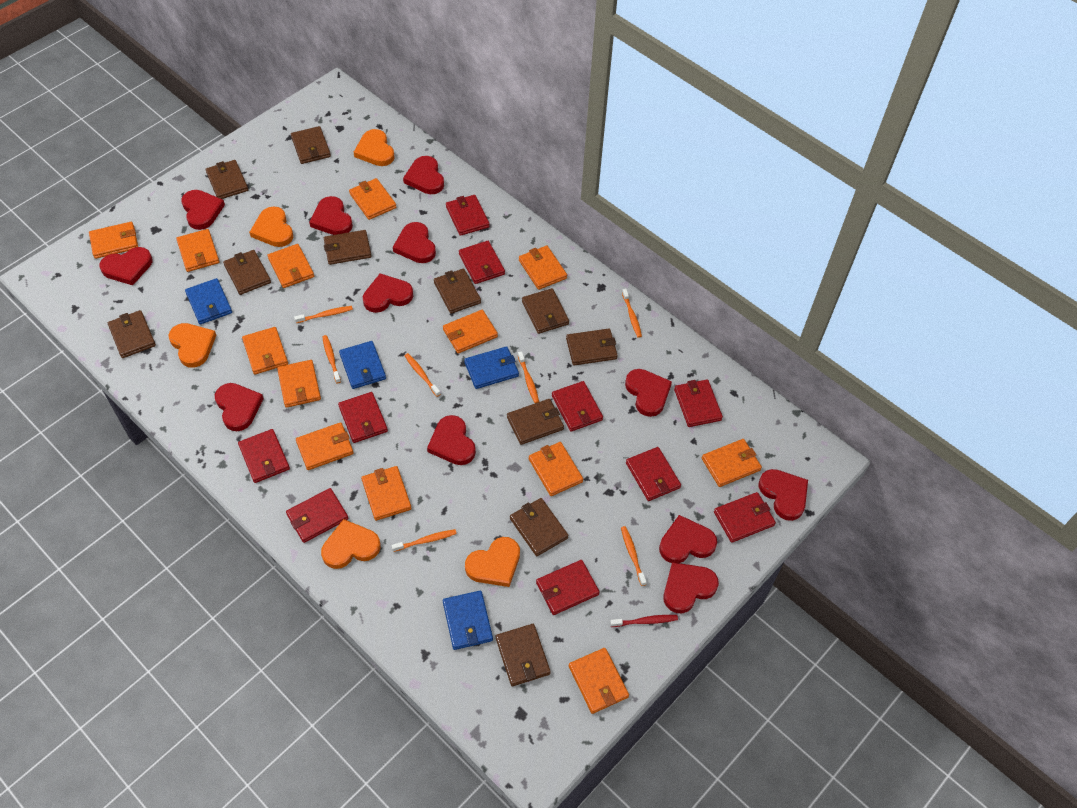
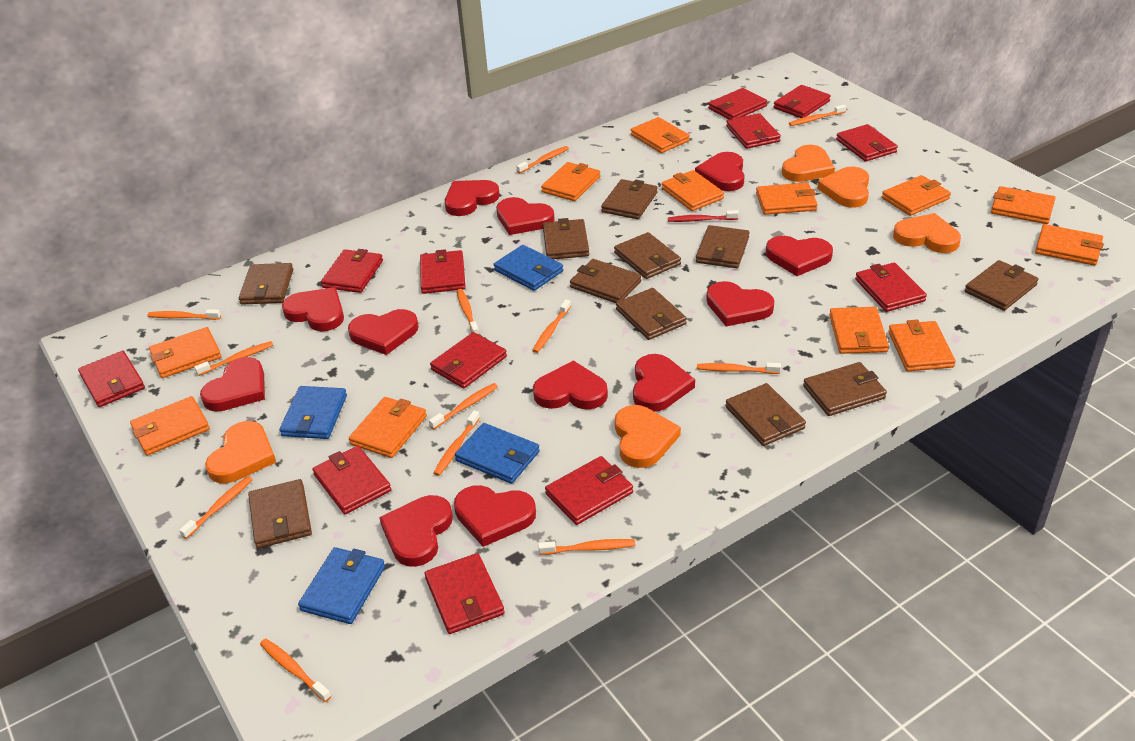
orange toothbrush: 7 -> 12
orange wallet: 13 -> 12
red wallet: 10 -> 12

